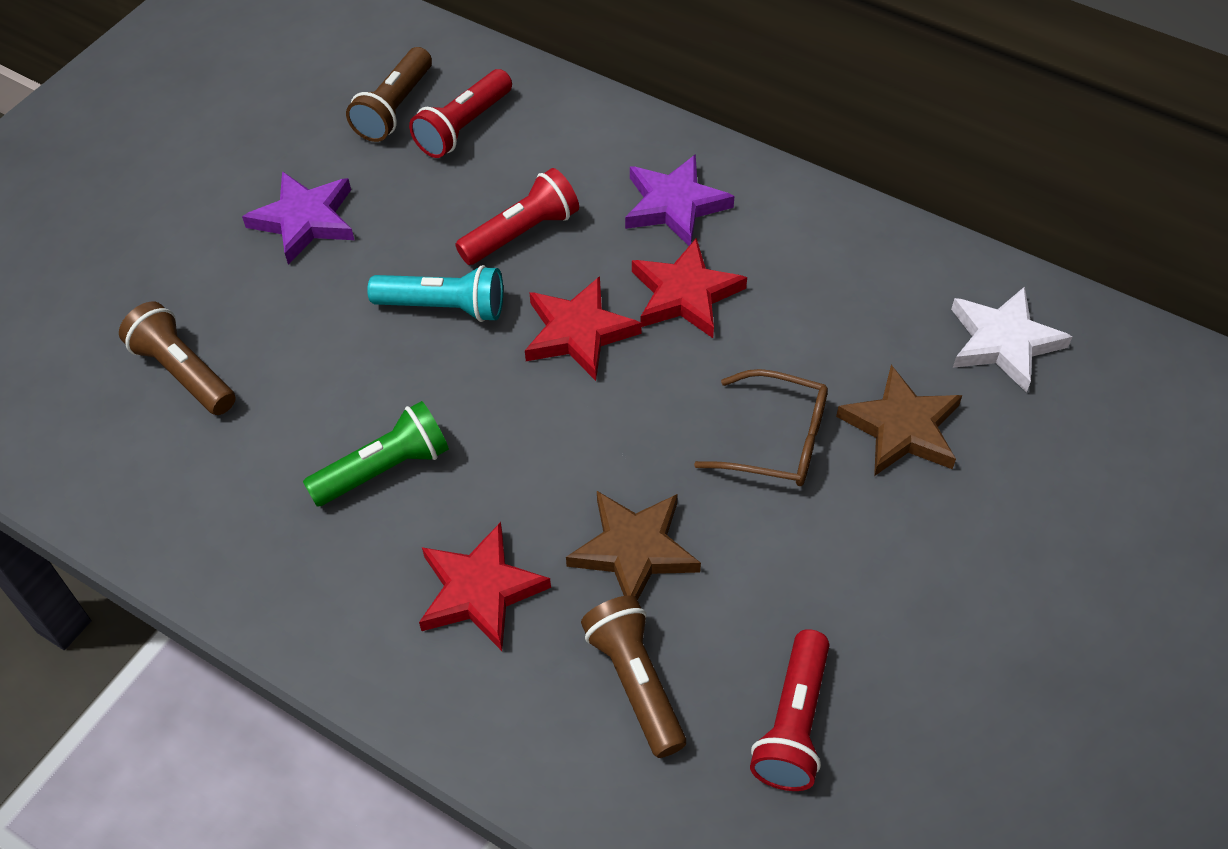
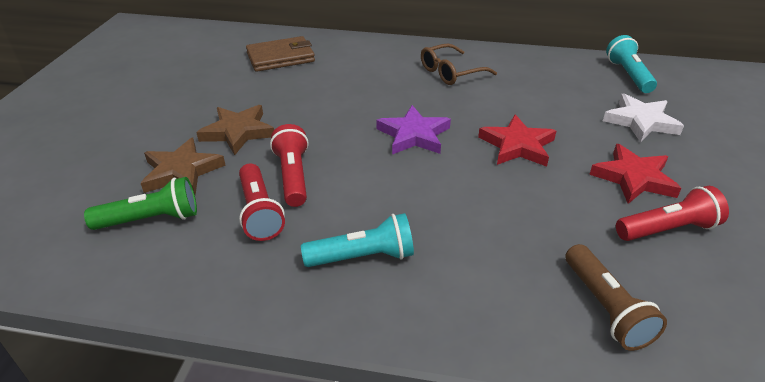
brown flashlight: 3 -> 1
brown wallet: 0 -> 1
purple star: 2 -> 1
red star: 3 -> 2
turquoise flashlight: 1 -> 2

